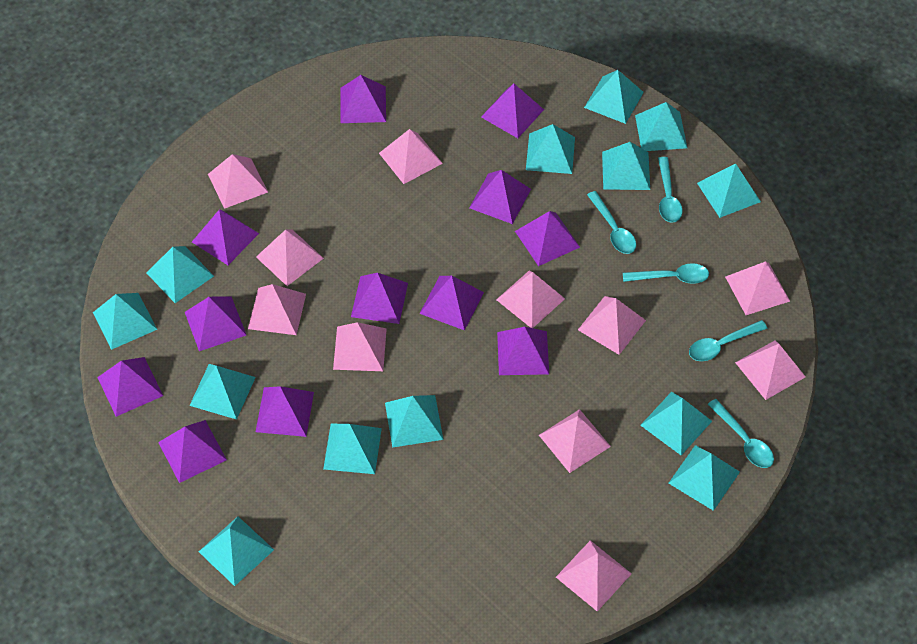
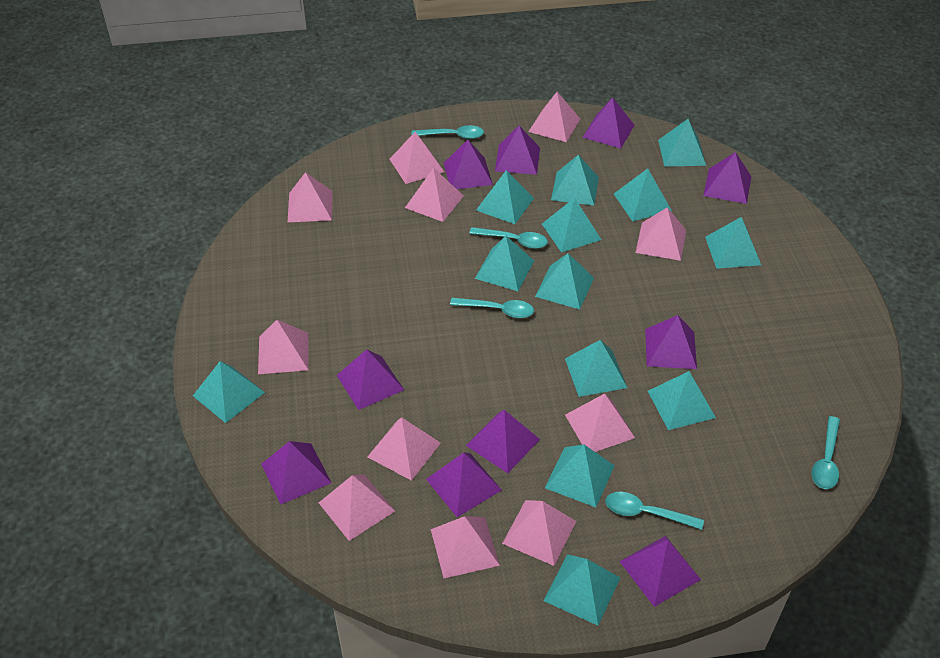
purple pyramid: 12 -> 10

